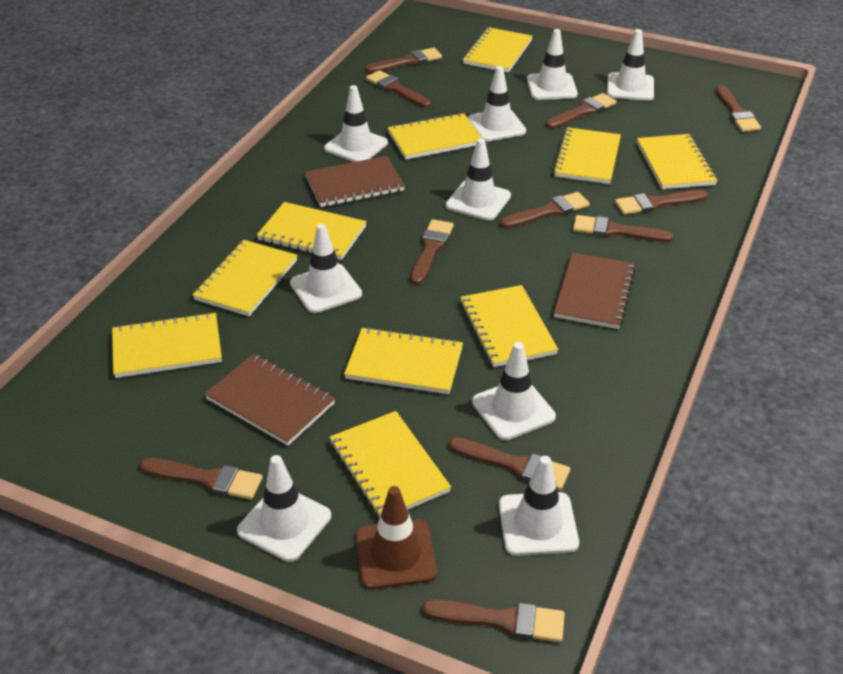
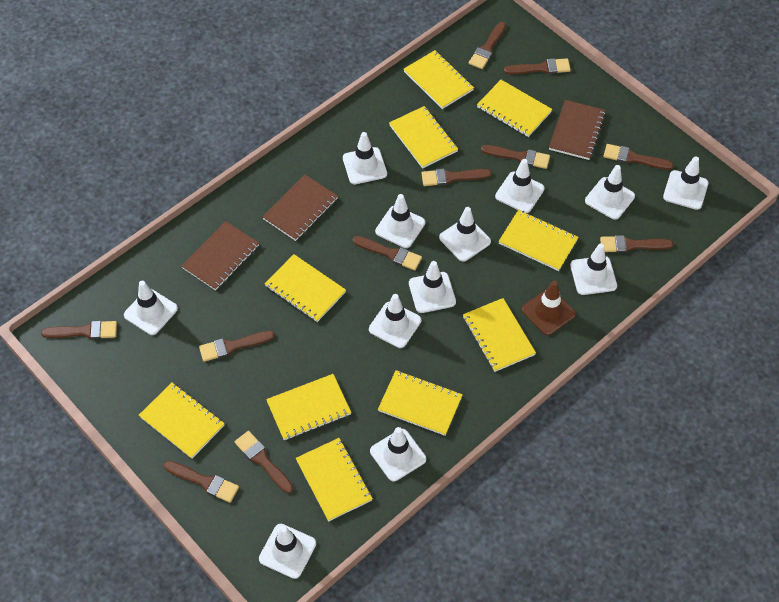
white traffic cone: 9 -> 12

